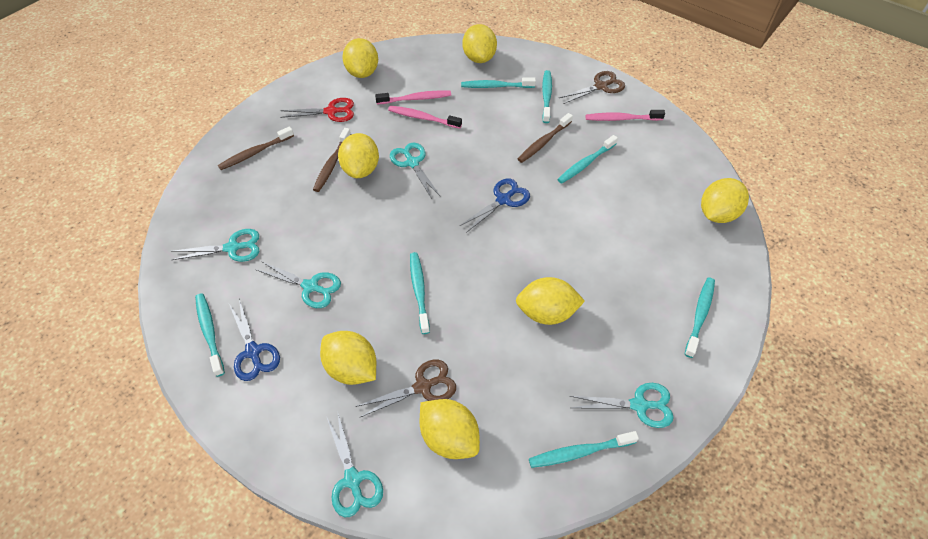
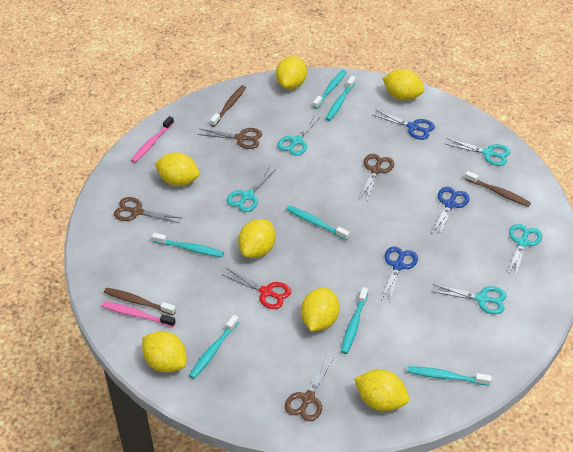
blue scissors: 2 -> 3
brown scissors: 2 -> 4
pink toothbrush: 3 -> 2

